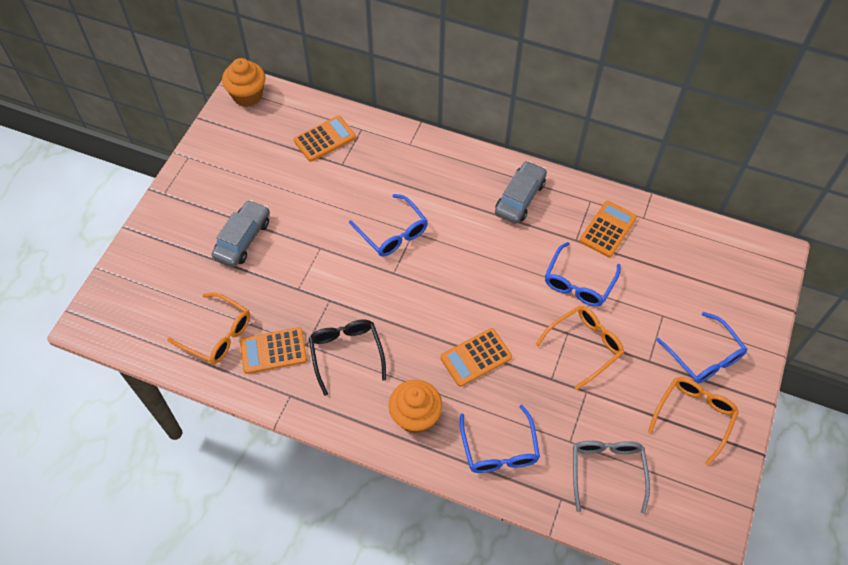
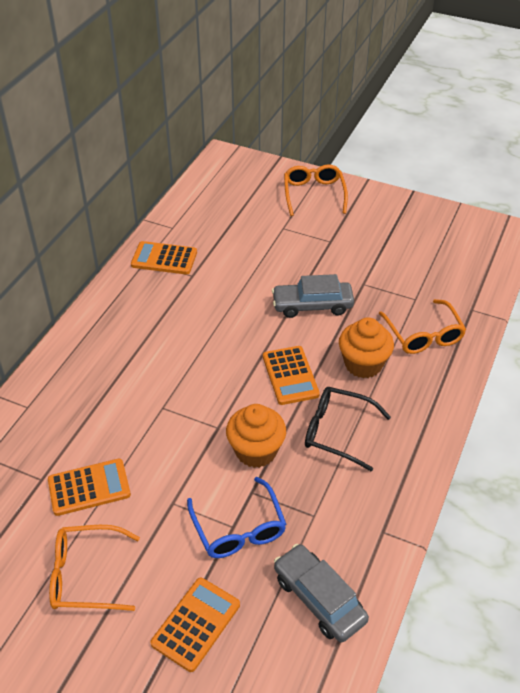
blue glasses: 4 -> 1
grey glasses: 1 -> 0

